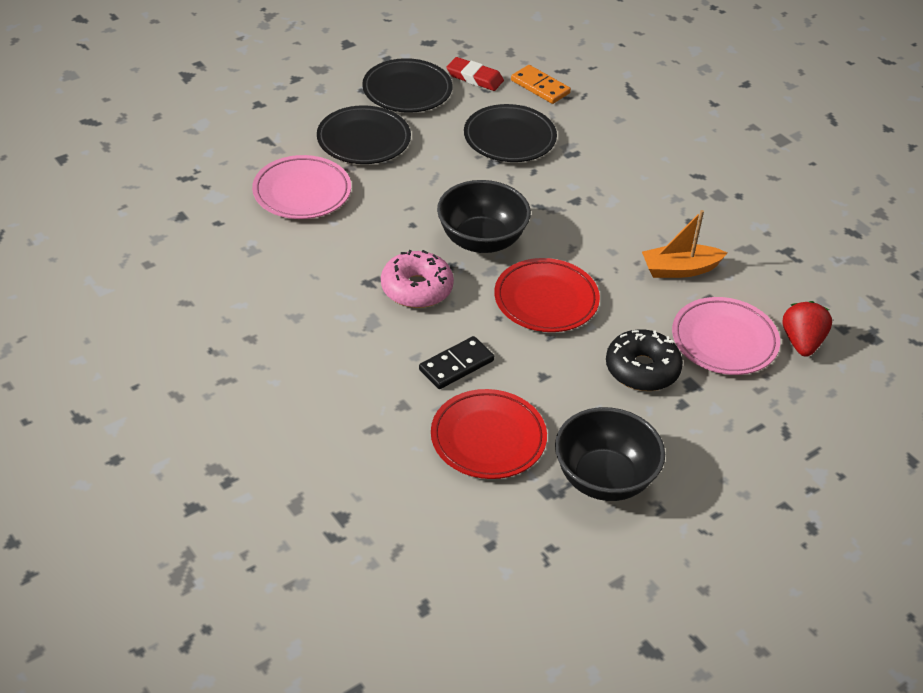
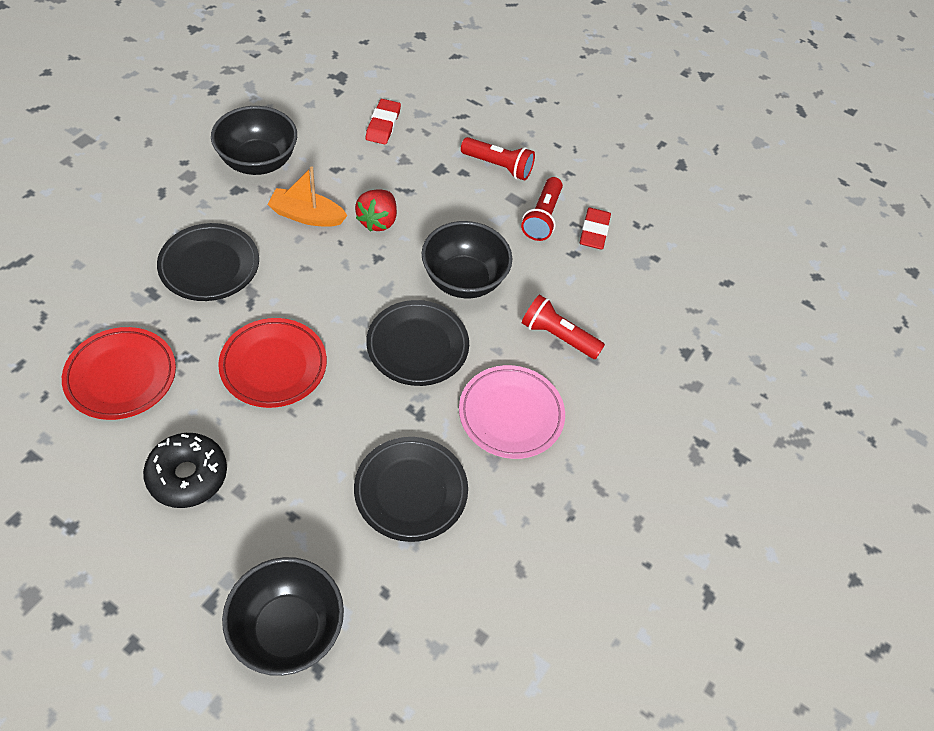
black bowl: 2 -> 3
black domino: 1 -> 0
orange domino: 1 -> 0
pink donut: 1 -> 0
pink plate: 2 -> 1
red eraser: 1 -> 2
red flashlight: 0 -> 3

